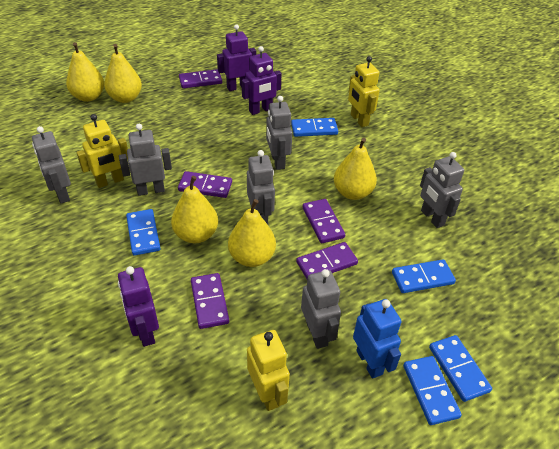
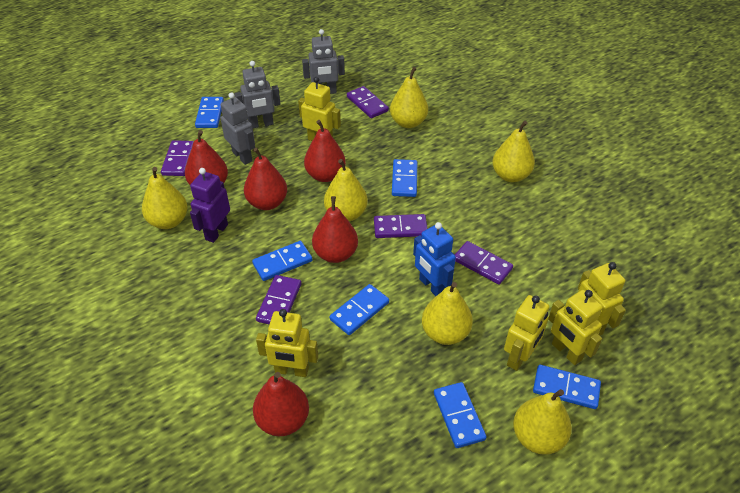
blue domino: 5 -> 6
grey robot: 6 -> 3
purple robot: 3 -> 1
red pear: 0 -> 5
yellow pear: 5 -> 6
yellow robot: 3 -> 5

